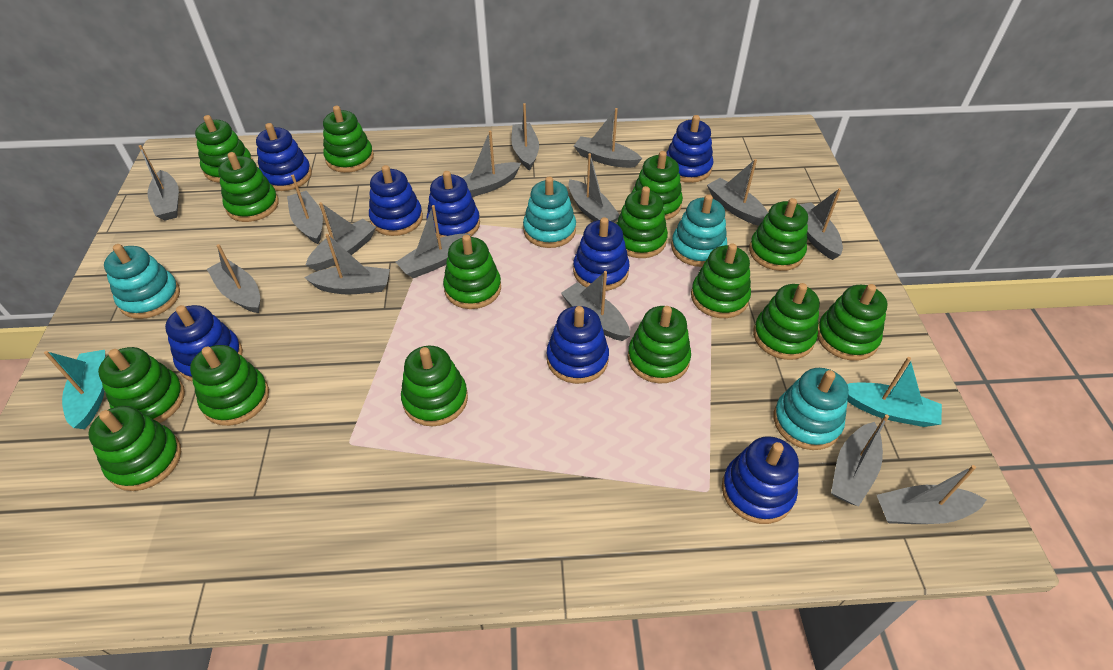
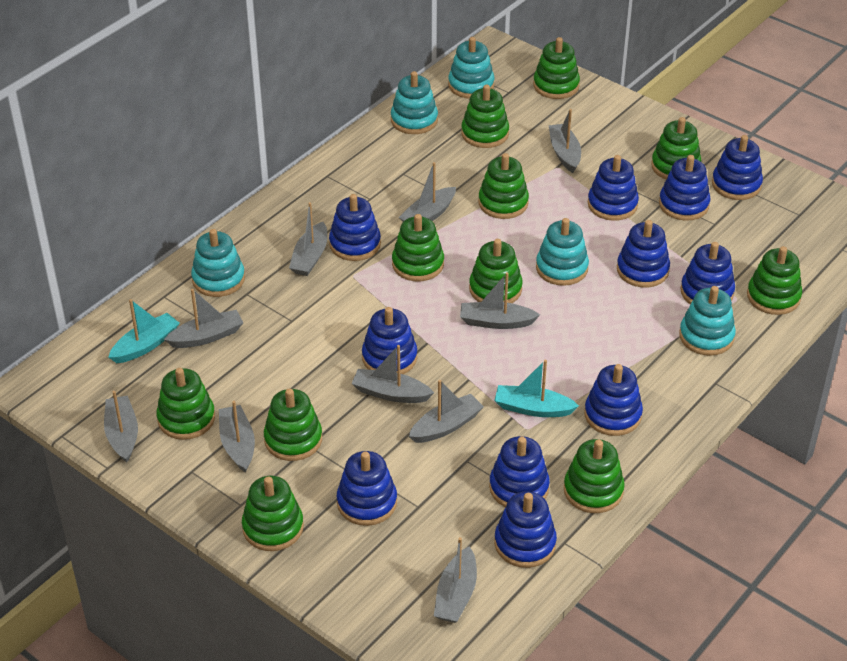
blue stacking toy: 8 -> 11
green stacking toy: 15 -> 11
grey boat: 15 -> 10
turquoise stacking toy: 4 -> 5

